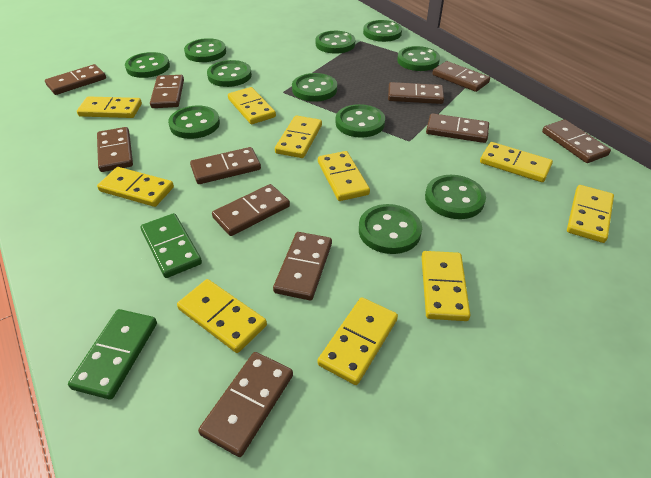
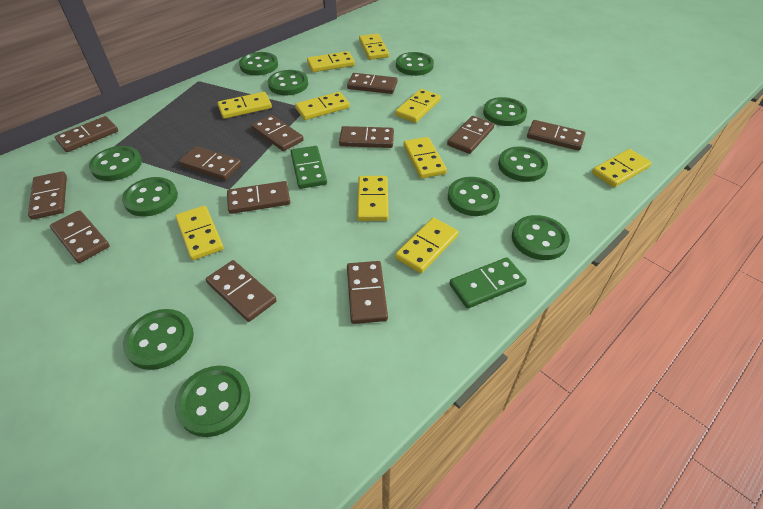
brown domino: 11 -> 12

